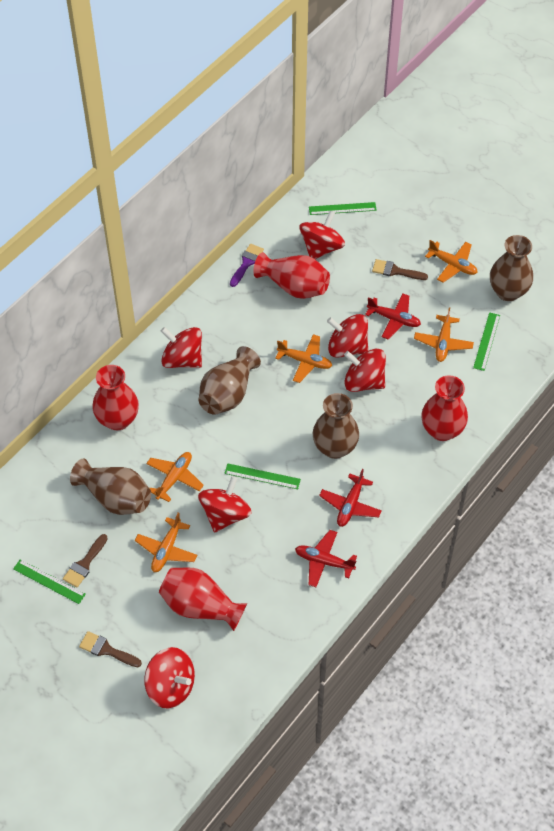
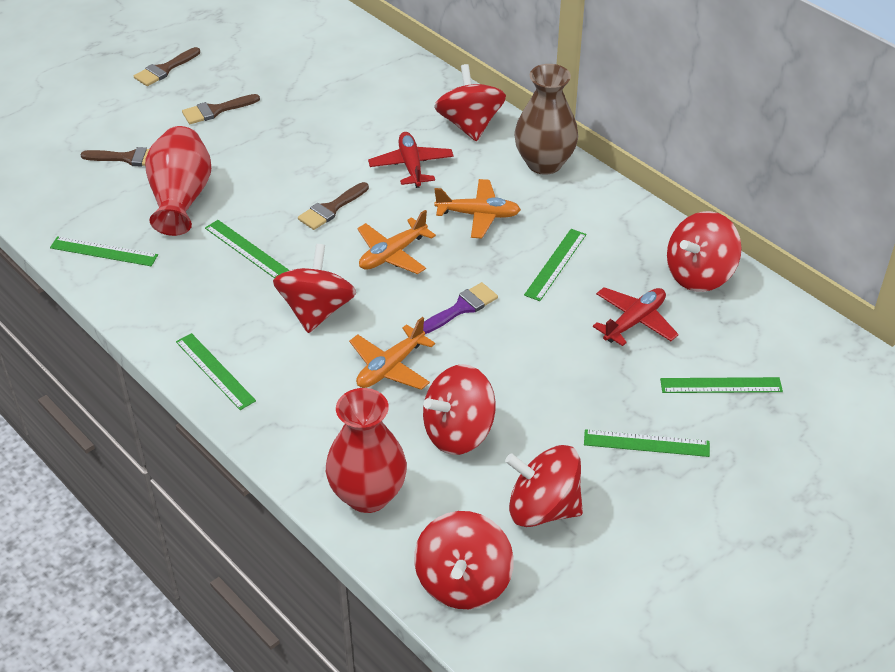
brown brush: 3 -> 4
brown vase: 4 -> 1
green ruler: 4 -> 6
orange plane: 5 -> 3
red plane: 3 -> 2
red vase: 4 -> 2

